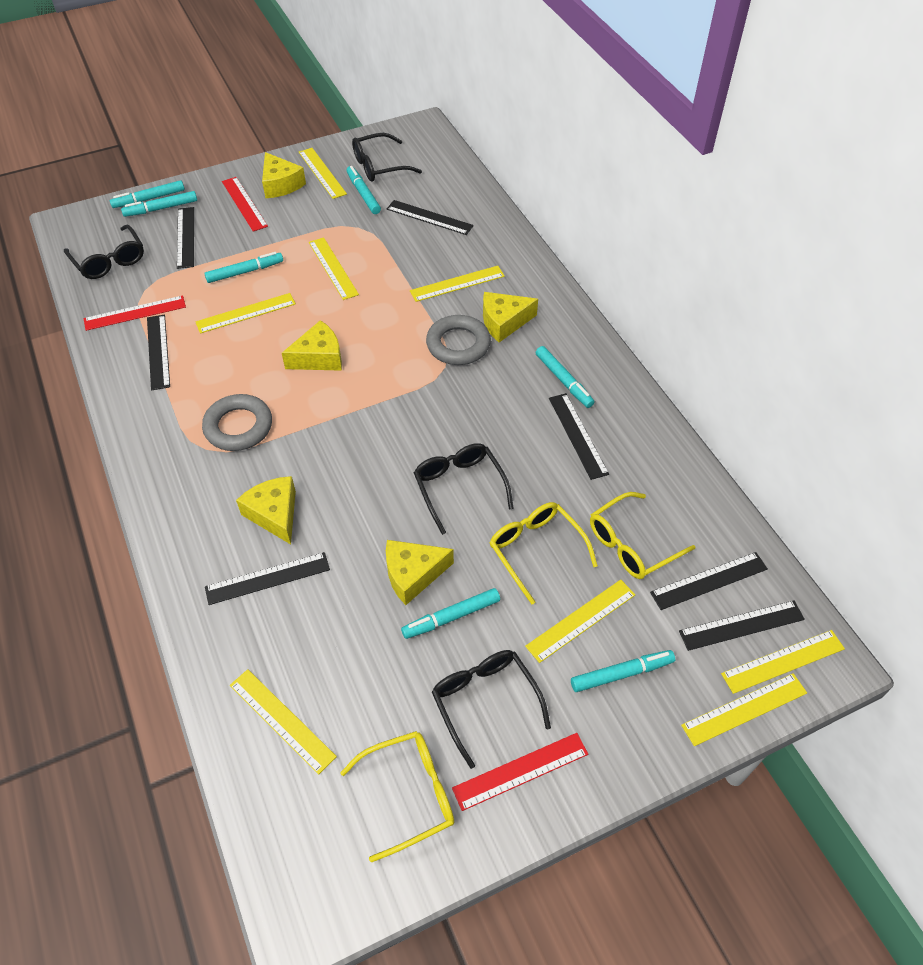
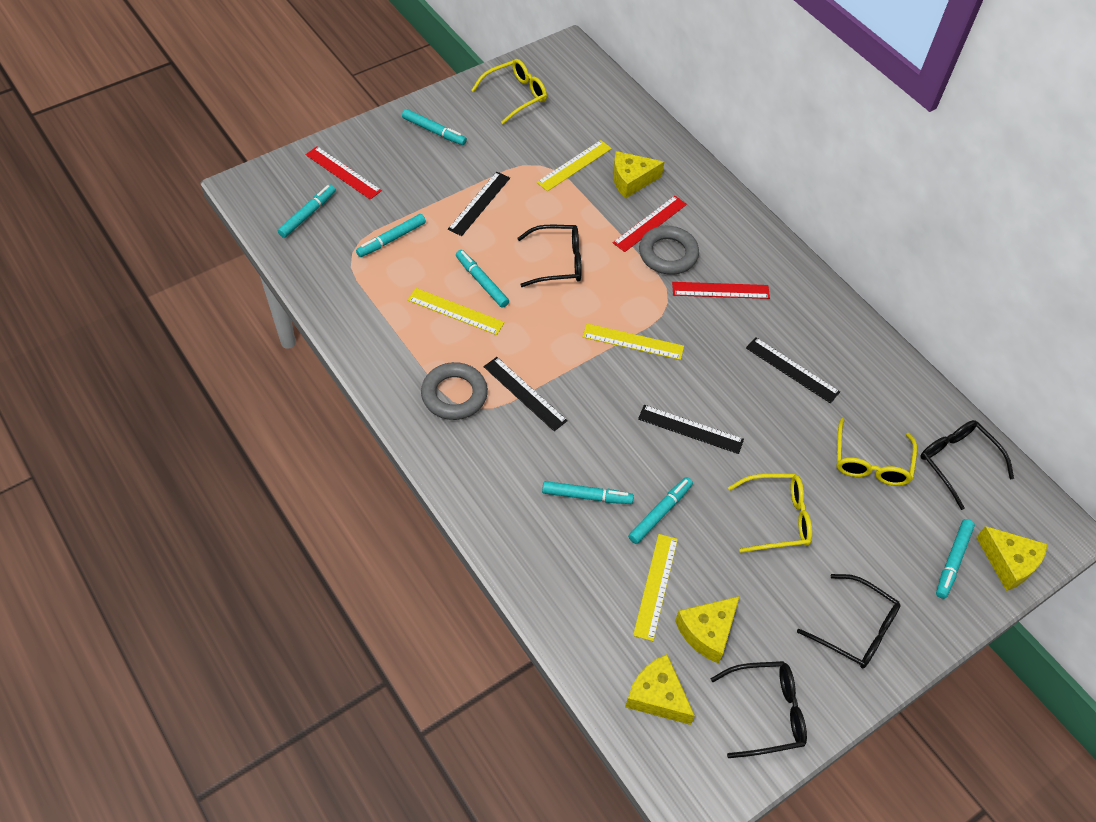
black ruler: 7 -> 4
yellow cheese: 5 -> 4
yellow ruler: 8 -> 4

